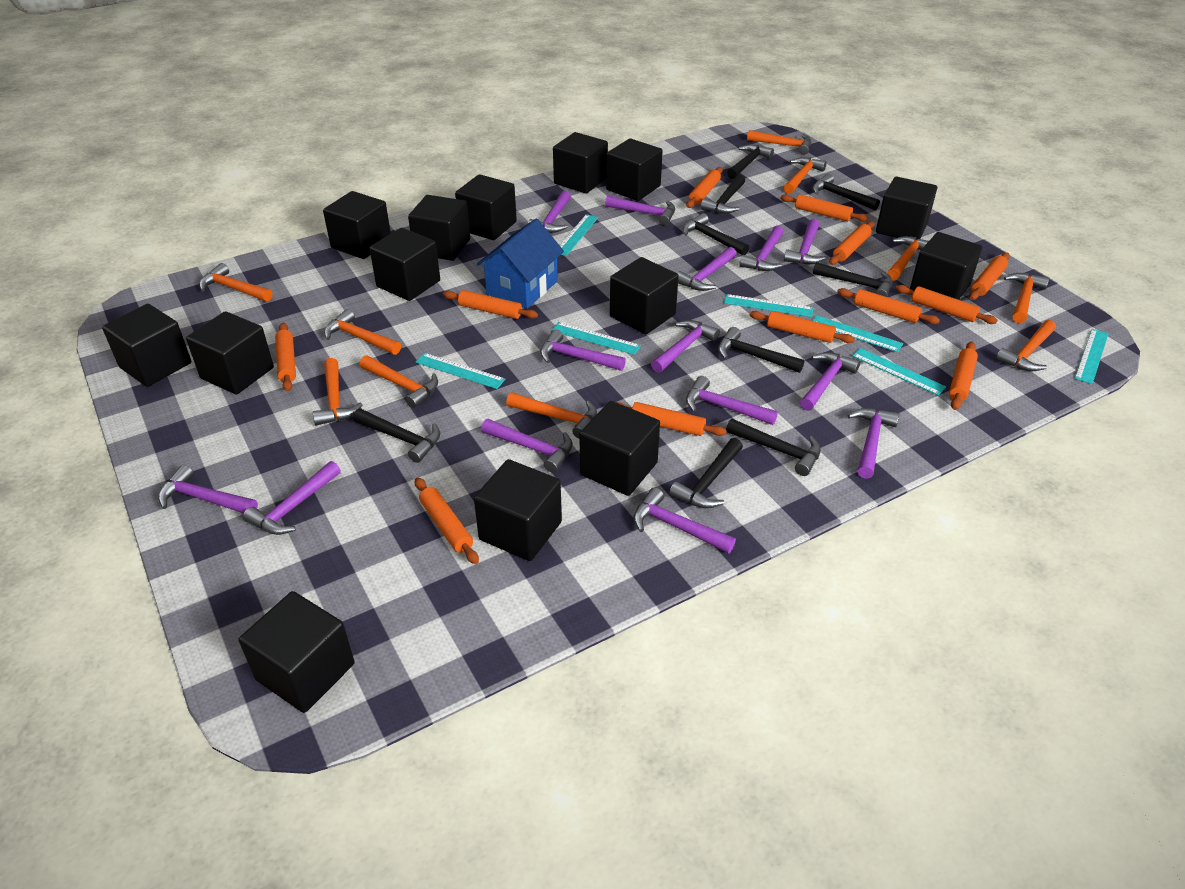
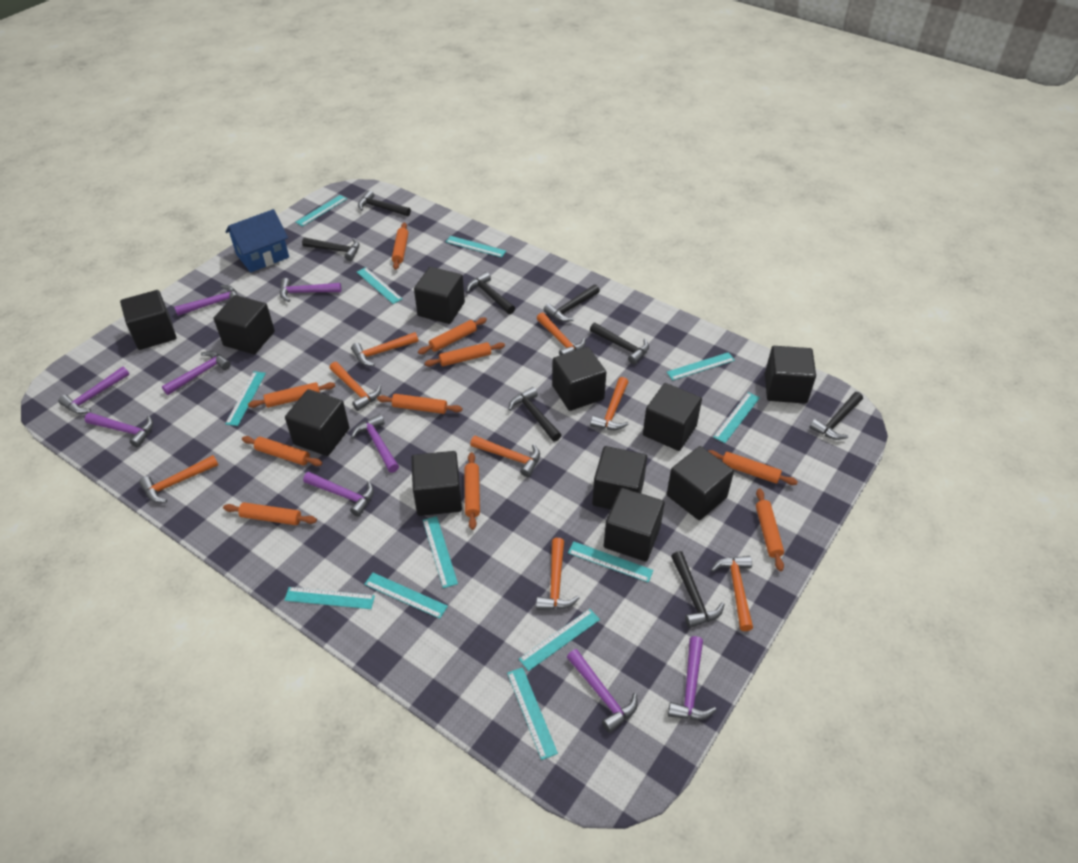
black cube: 14 -> 11
black hammer: 9 -> 8
orange hammer: 10 -> 8
orange rolling pin: 12 -> 10
purple hammer: 14 -> 9
turquoise ruler: 7 -> 12

